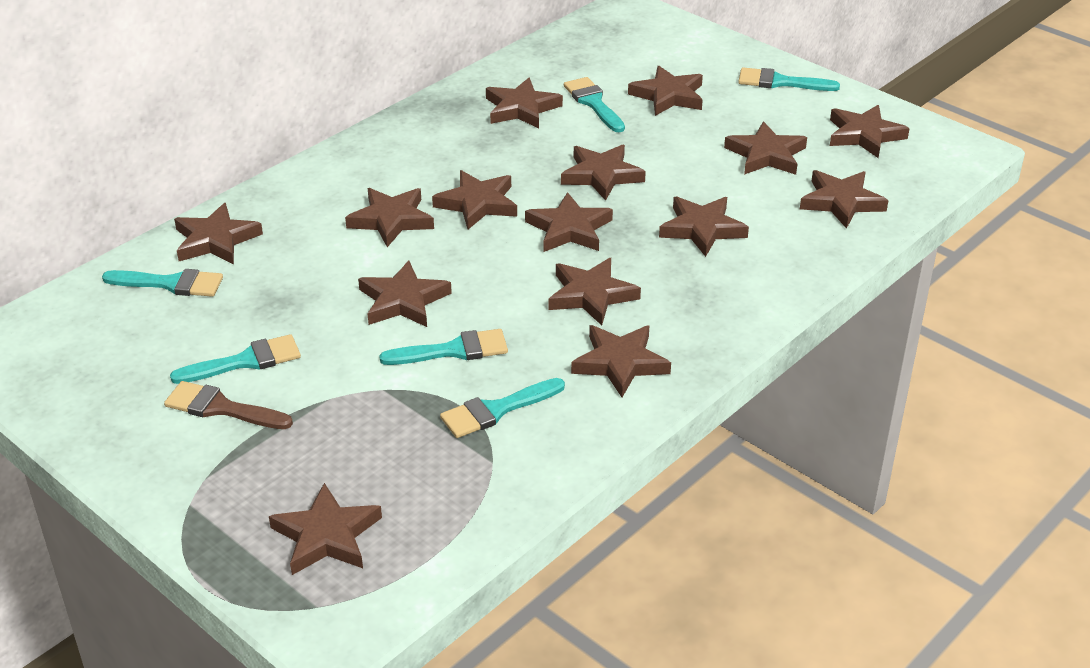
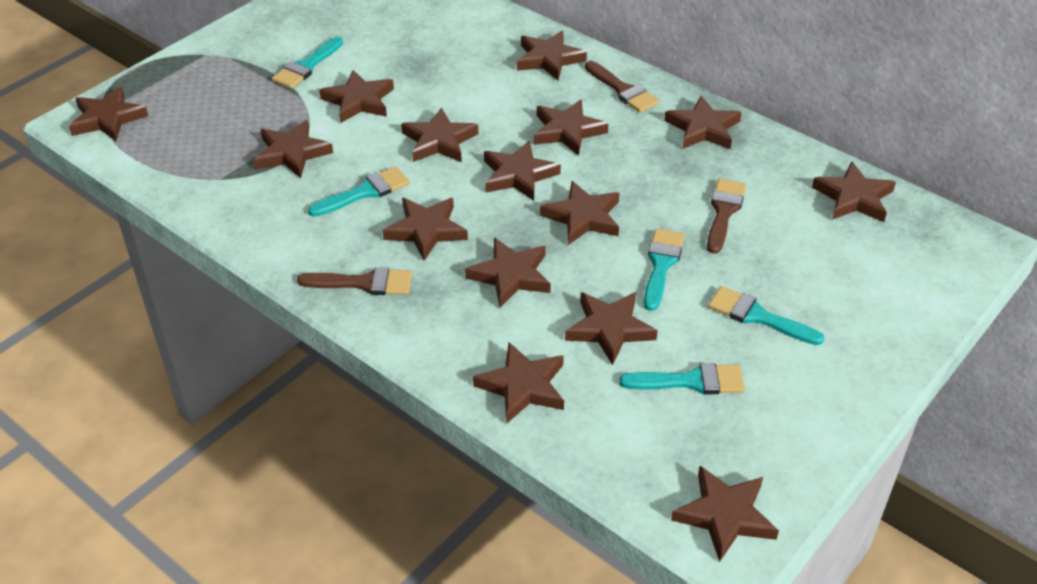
brown brush: 1 -> 3
turquoise brush: 6 -> 5

